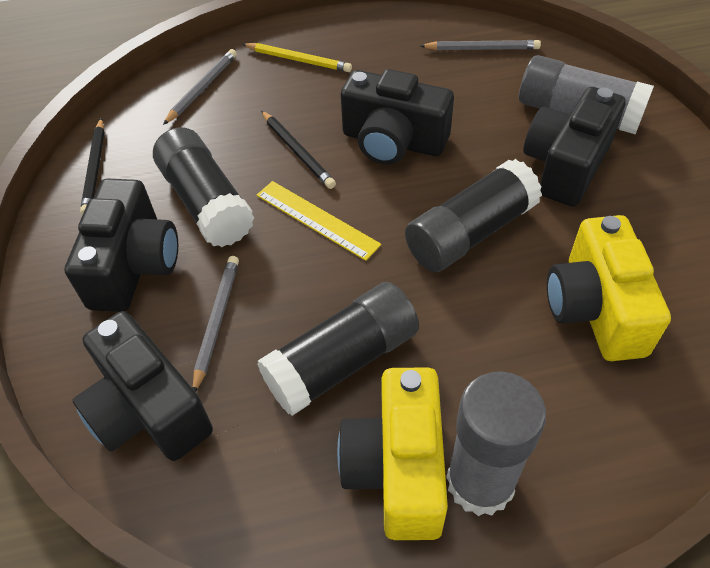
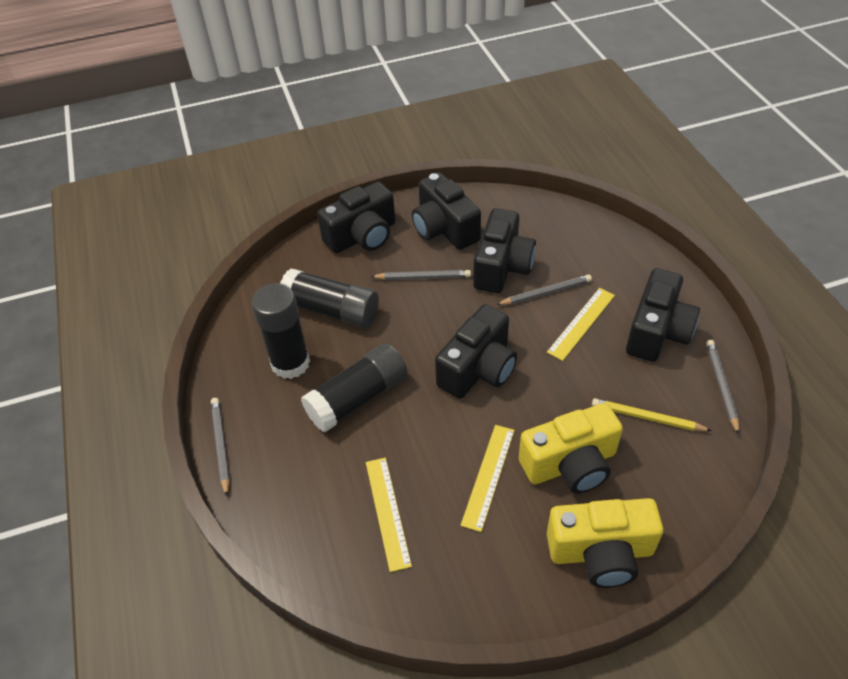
black camera: 4 -> 5
black pencil: 2 -> 0
grey glue stick: 2 -> 0
grey pencil: 3 -> 4
yellow ruler: 1 -> 3

